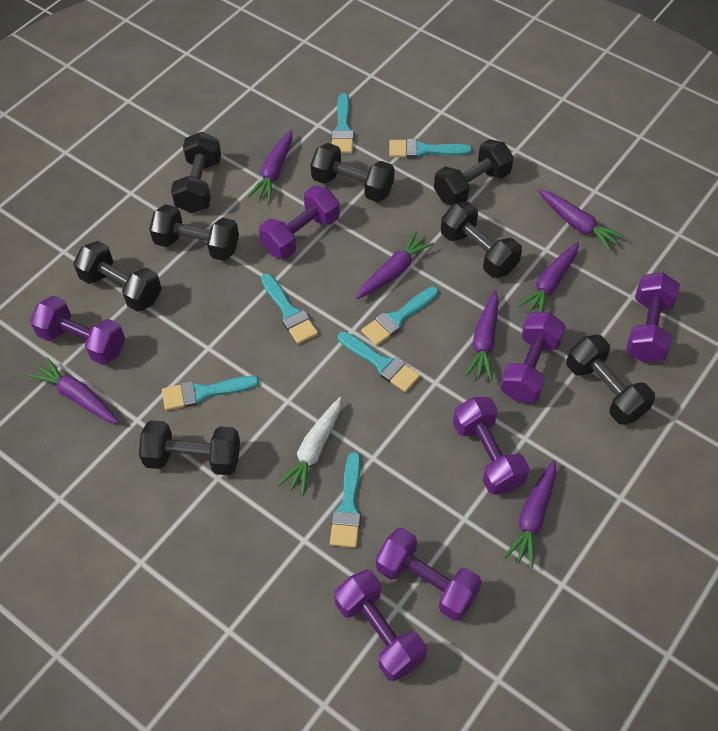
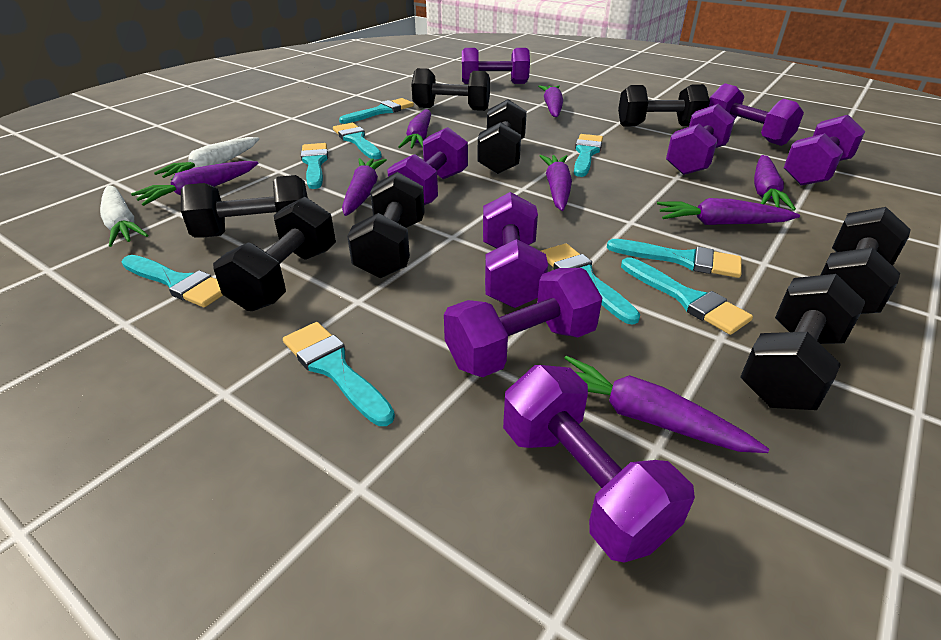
purple carrot: 7 -> 8
purple dumbbell: 7 -> 8
turquoise brush: 7 -> 9
white carrot: 1 -> 2

